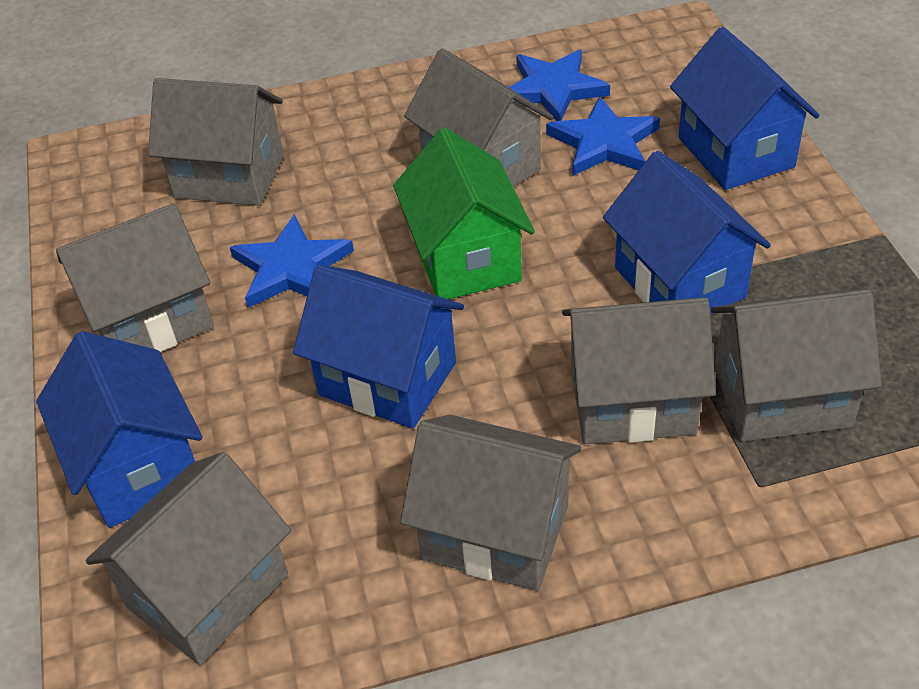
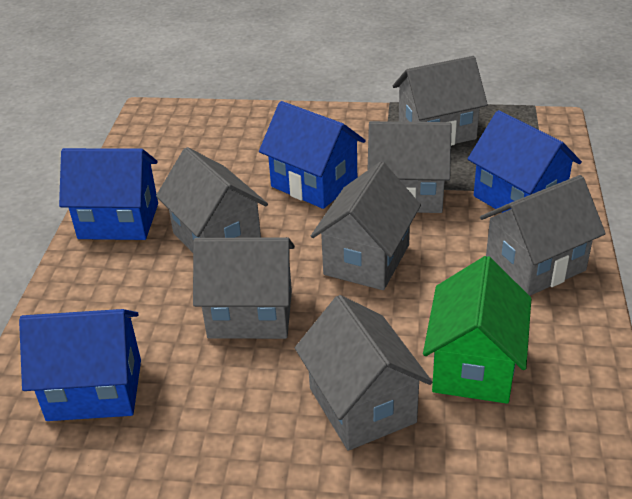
blue star: 3 -> 0

